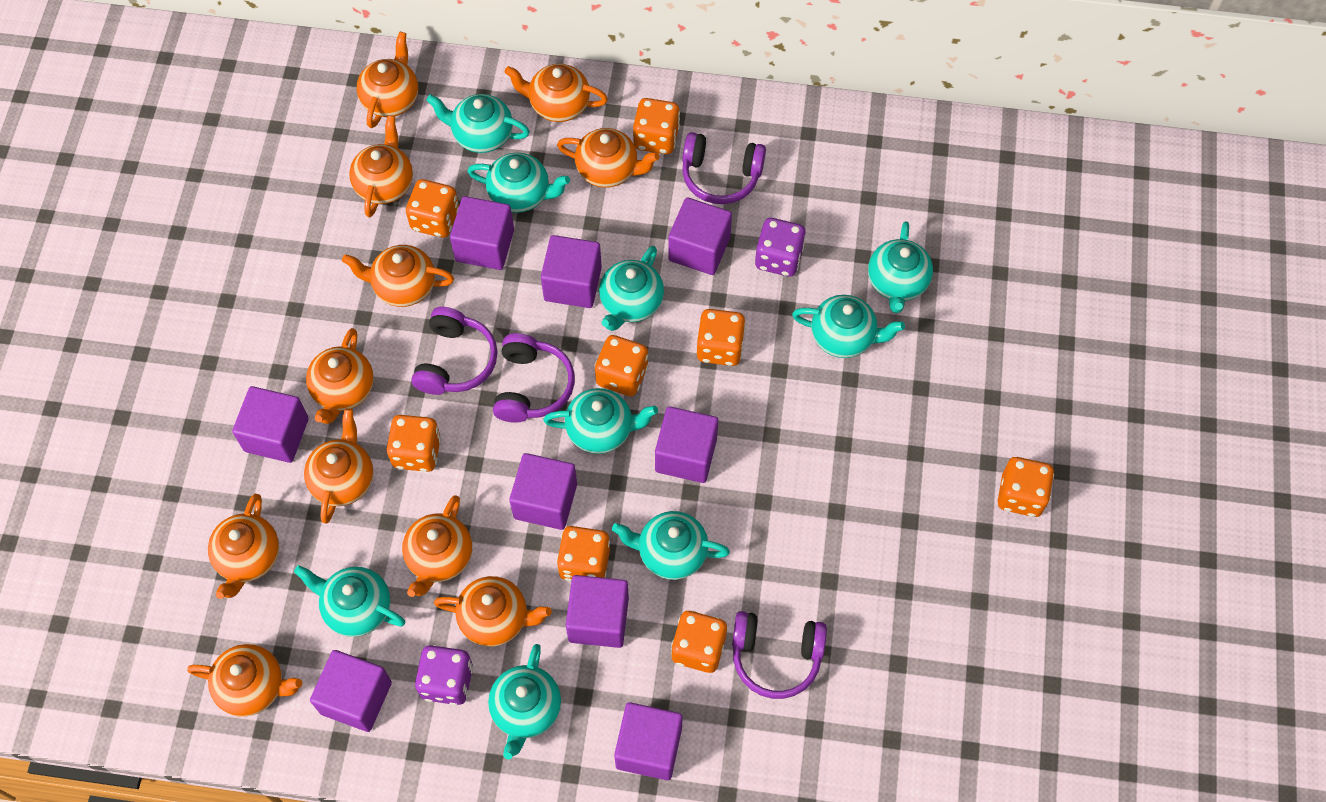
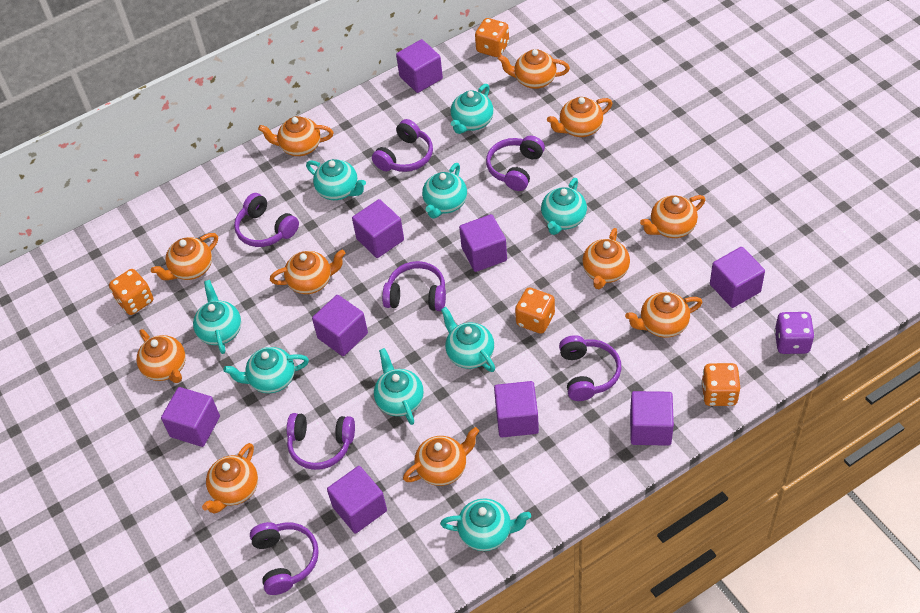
orange dice: 8 -> 4
purple dice: 2 -> 1
purple headphones: 4 -> 7

